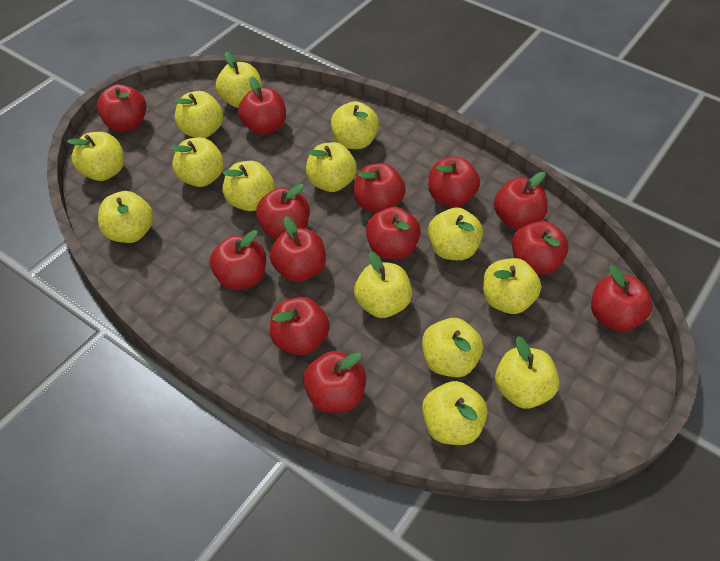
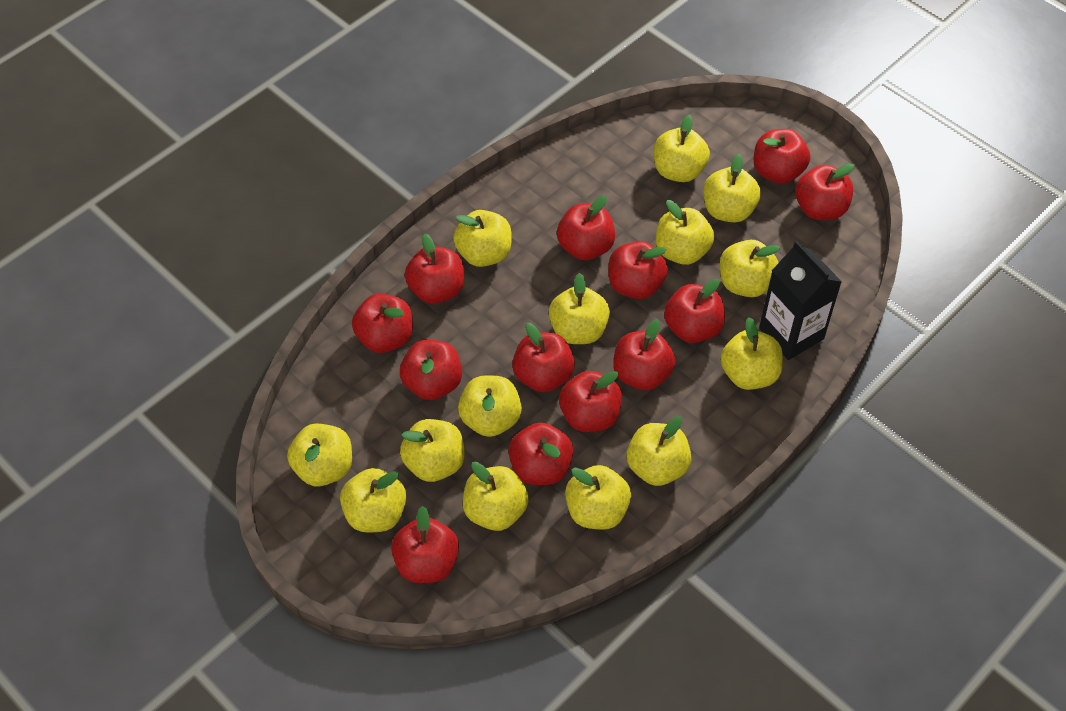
black carton: 0 -> 1

